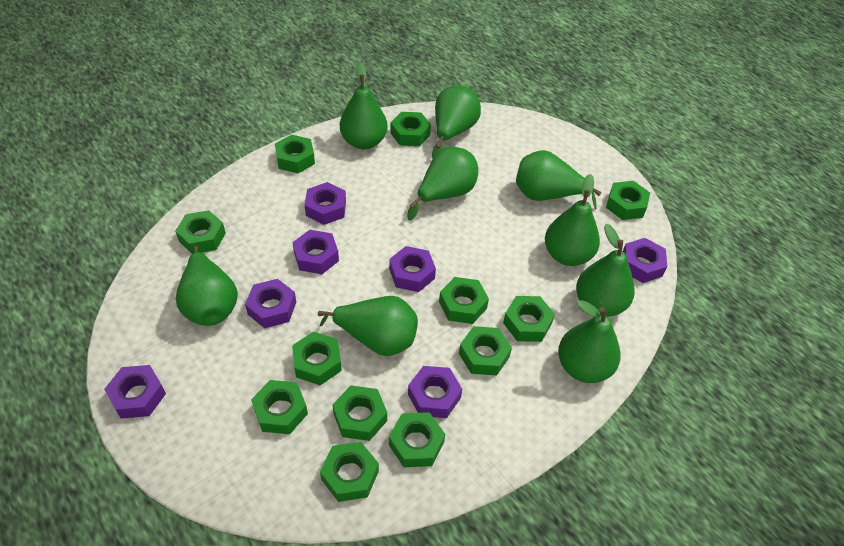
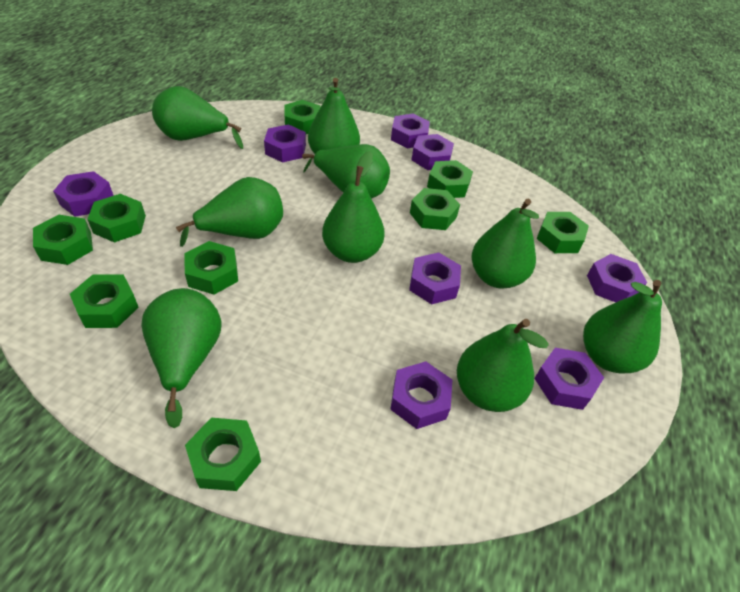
green nut: 12 -> 9
purple nut: 7 -> 8

